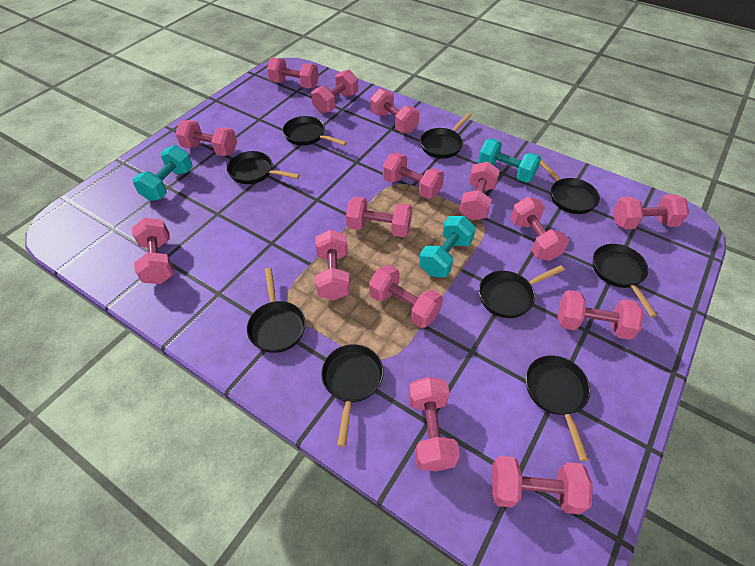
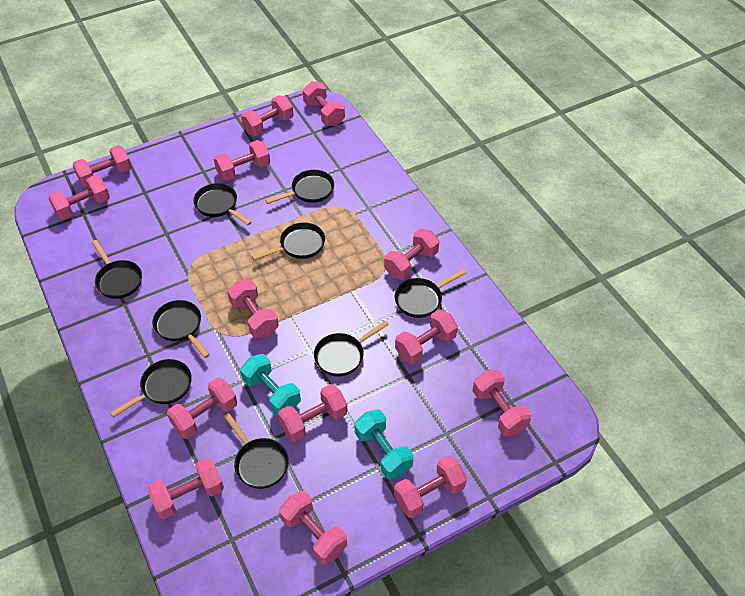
pink dumbbell: 15 -> 14
turquoise dumbbell: 3 -> 2

